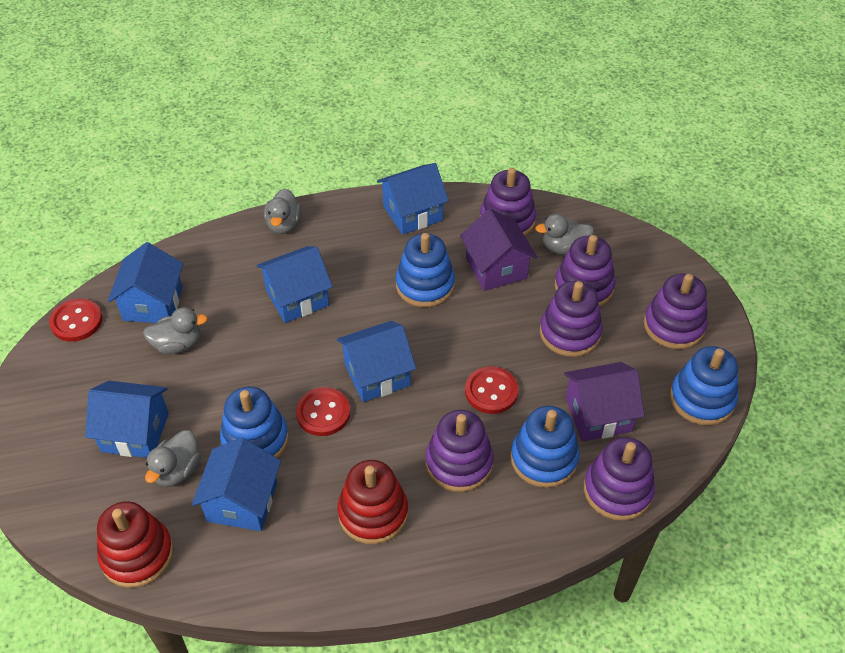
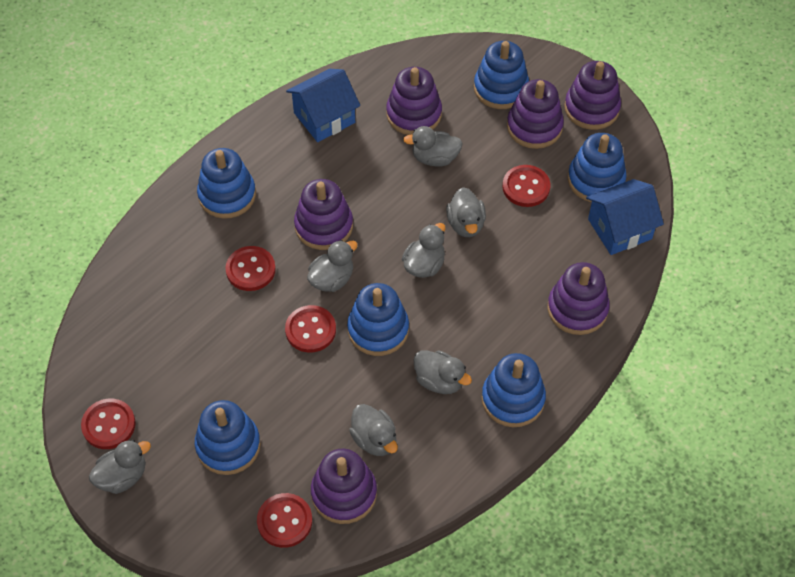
blue house: 6 -> 2
blue stacking toy: 4 -> 6
grey duck: 4 -> 7
purple house: 2 -> 0
red button: 3 -> 5
red stacking toy: 2 -> 0

